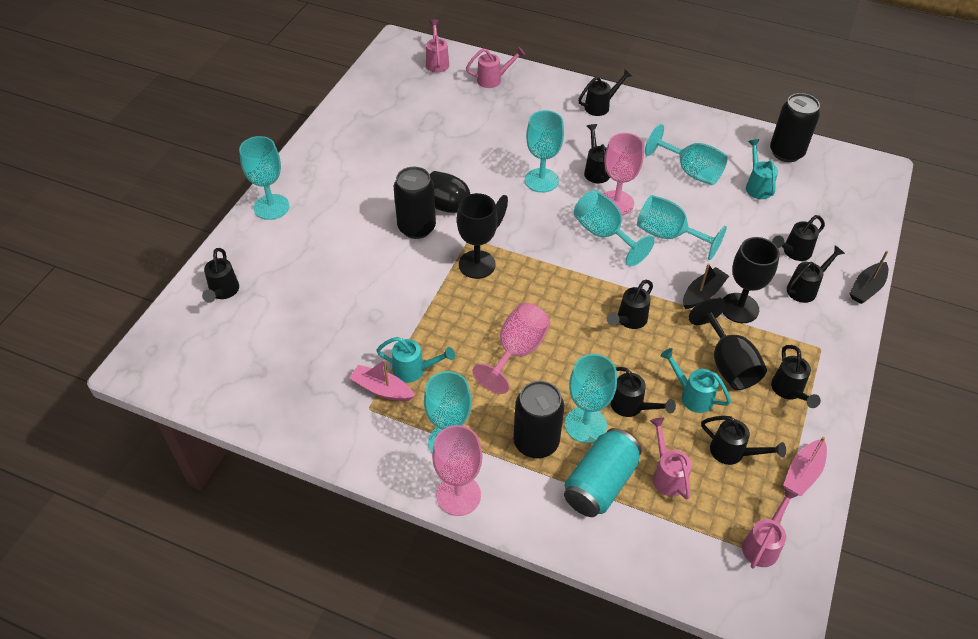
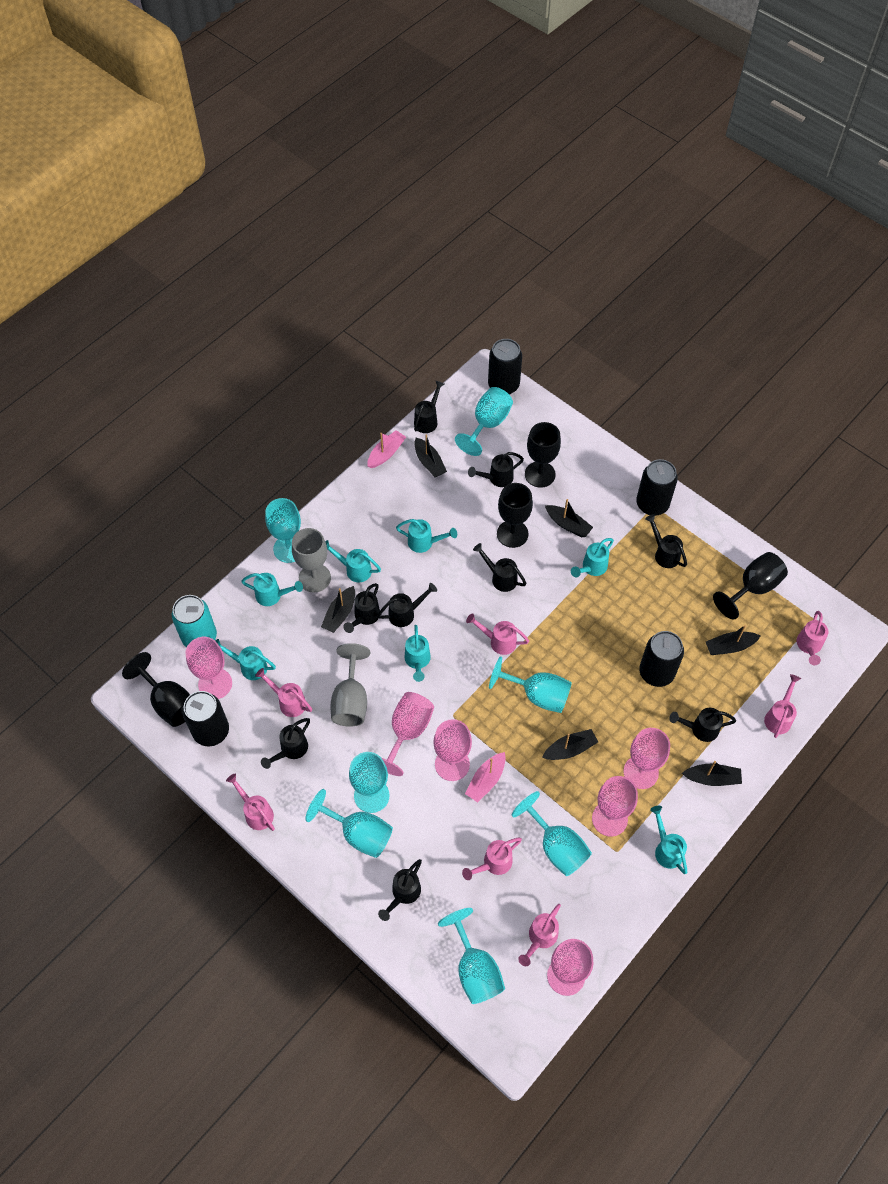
black boat: 2 -> 6
black can: 3 -> 4
grey goblet: 0 -> 2
pink goblet: 3 -> 6
pink watering can: 4 -> 7
turquoise watering can: 3 -> 7

